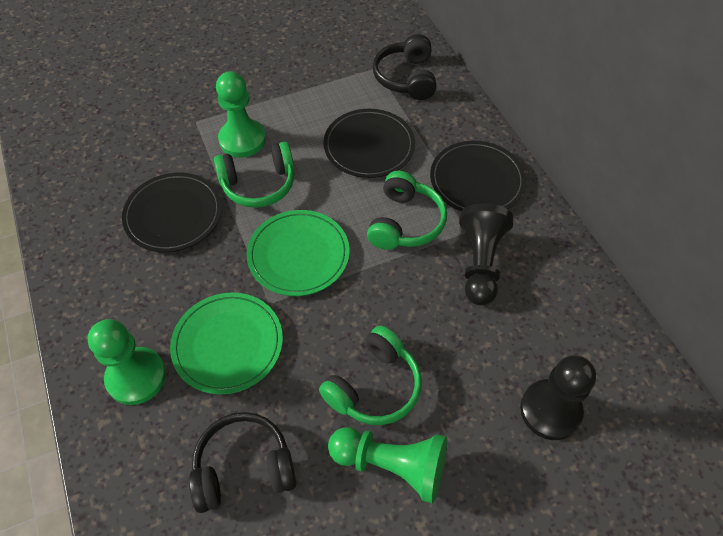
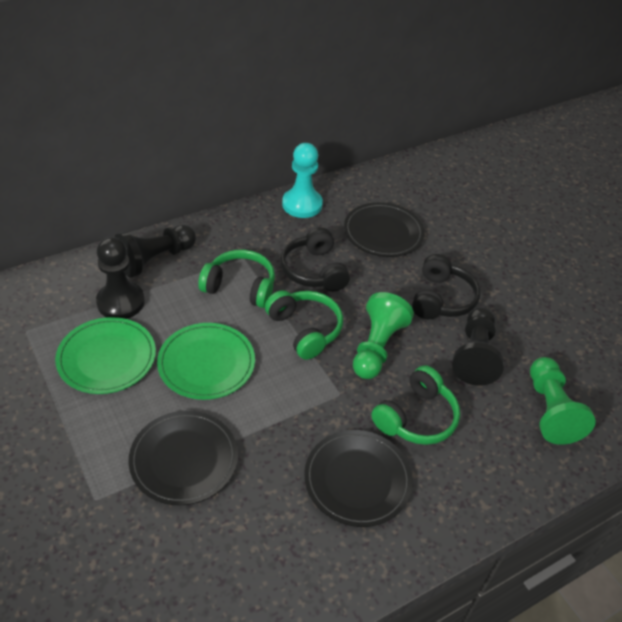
black pawn: 2 -> 3
green pawn: 3 -> 2
turquoise pawn: 0 -> 1

